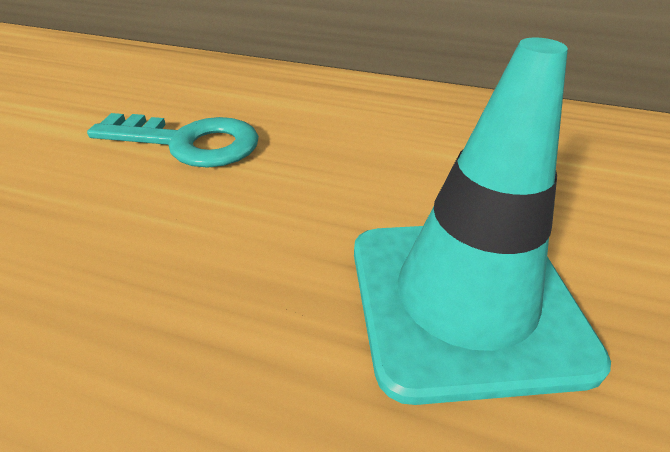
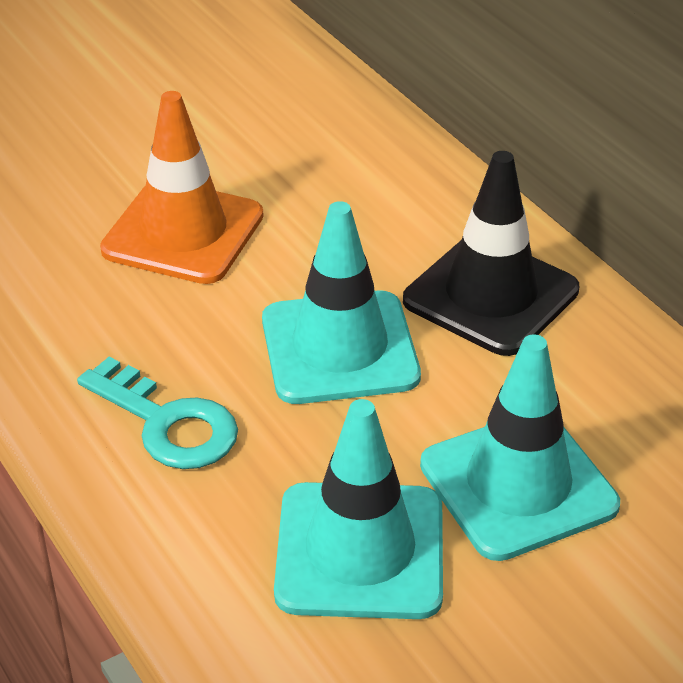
black traffic cone: 0 -> 1
orange traffic cone: 0 -> 1
turquoise traffic cone: 1 -> 3

